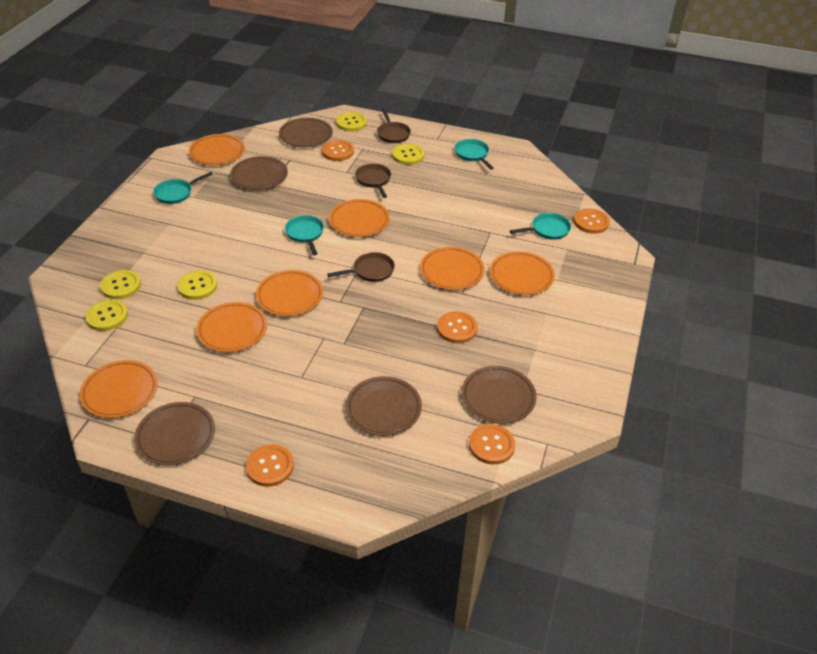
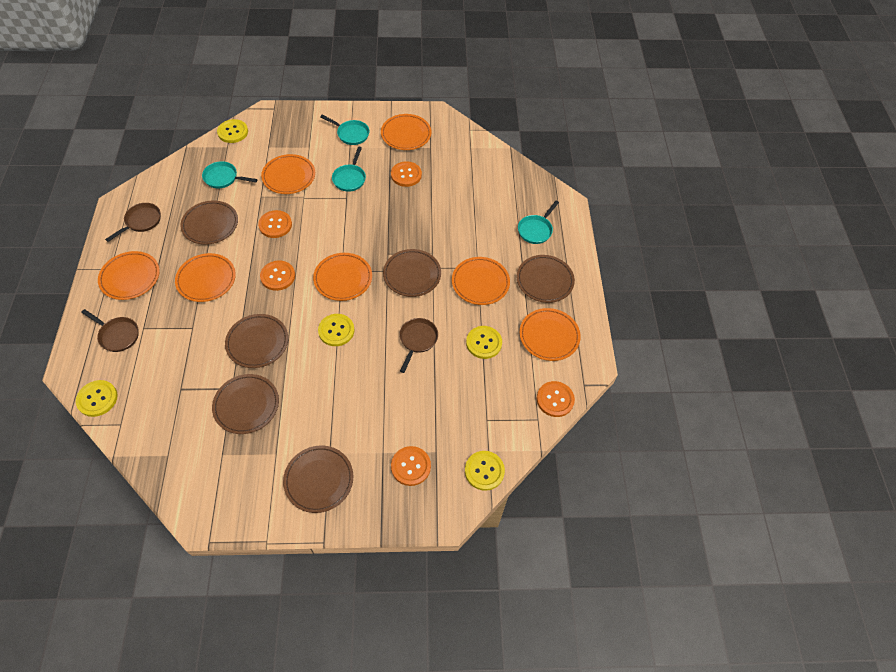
brown plate: 5 -> 6

